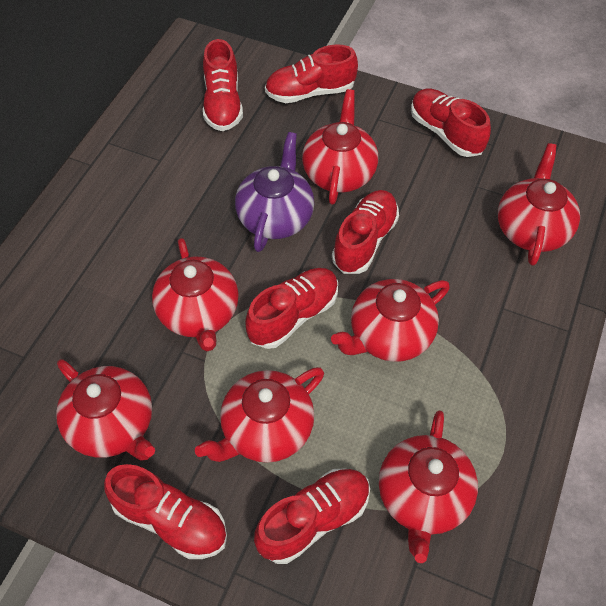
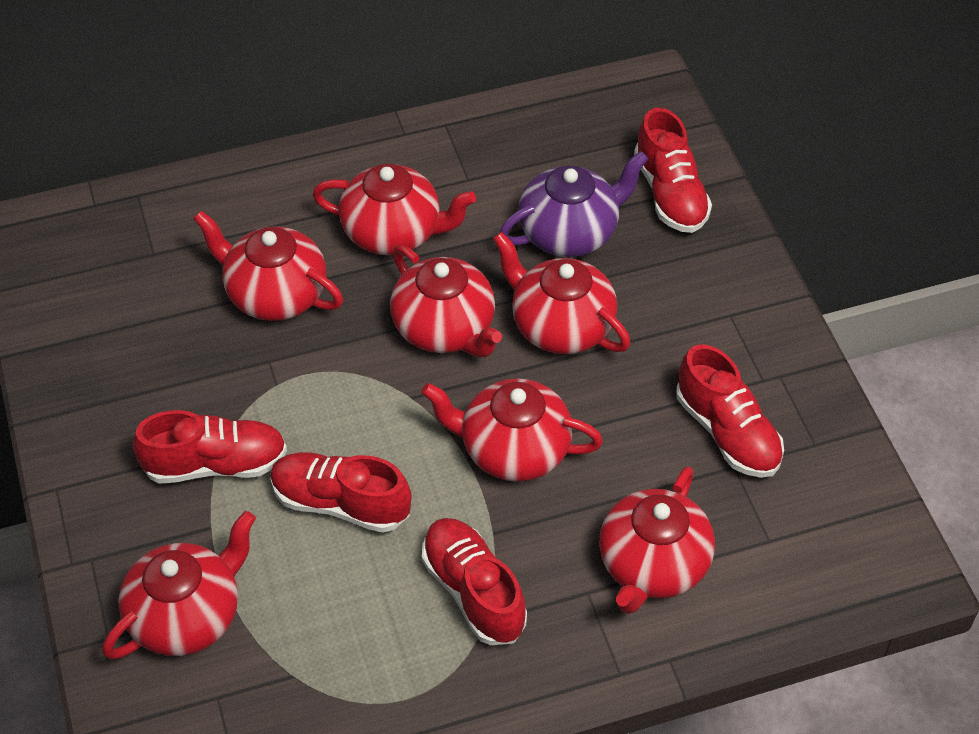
red shoe: 7 -> 5

